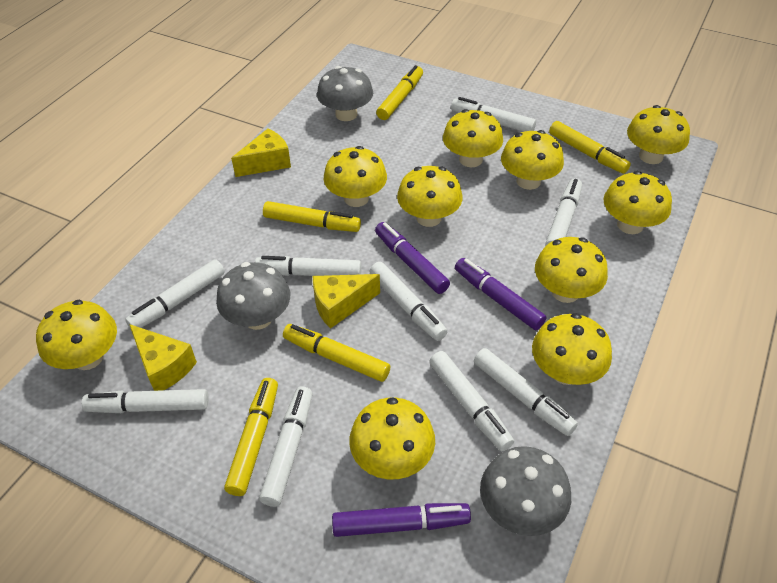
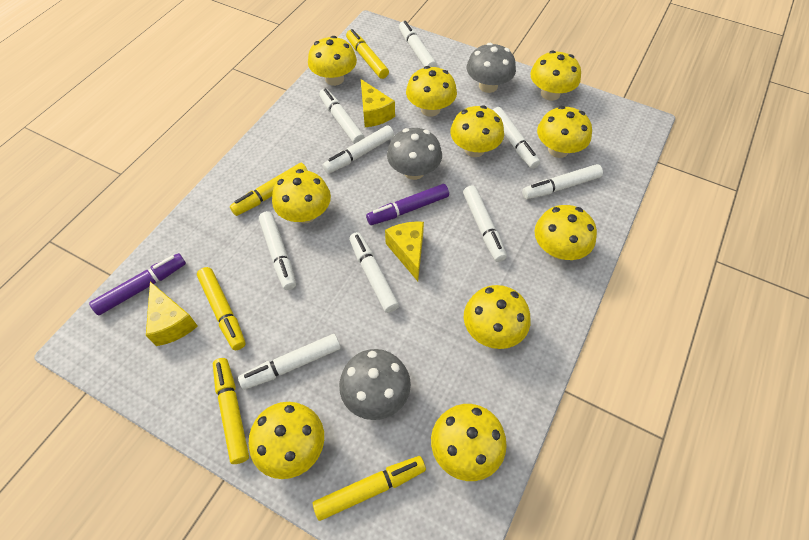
purple marker: 3 -> 2

